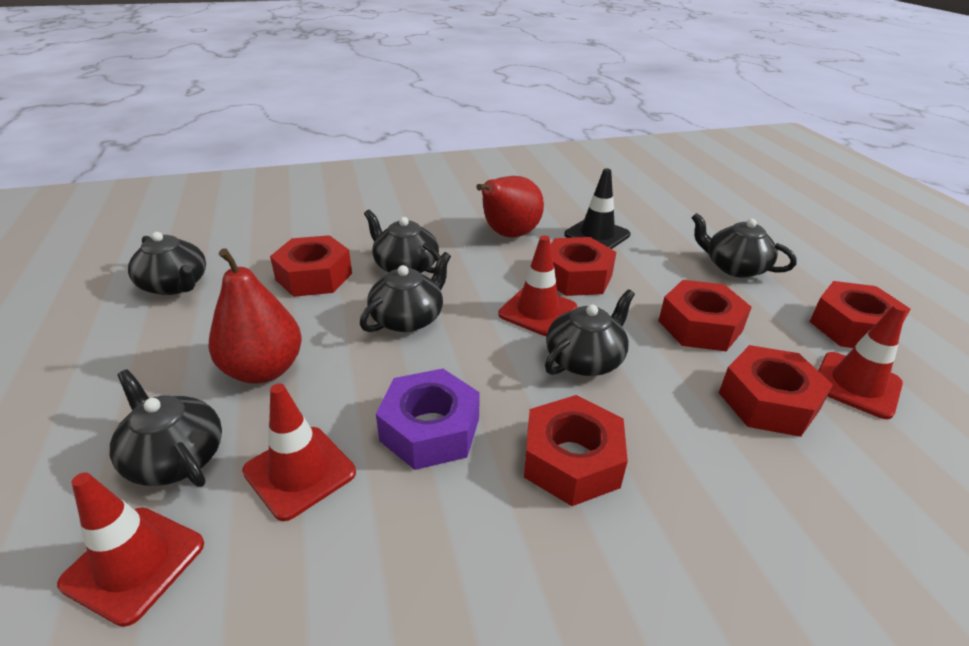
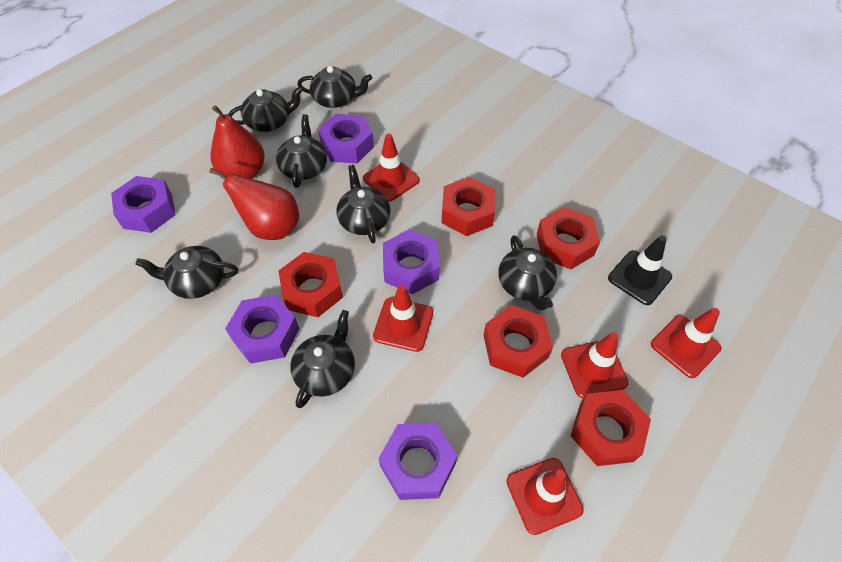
black teapot: 6 -> 7
purple nut: 1 -> 5
red nut: 6 -> 5
red traffic cone: 4 -> 5

